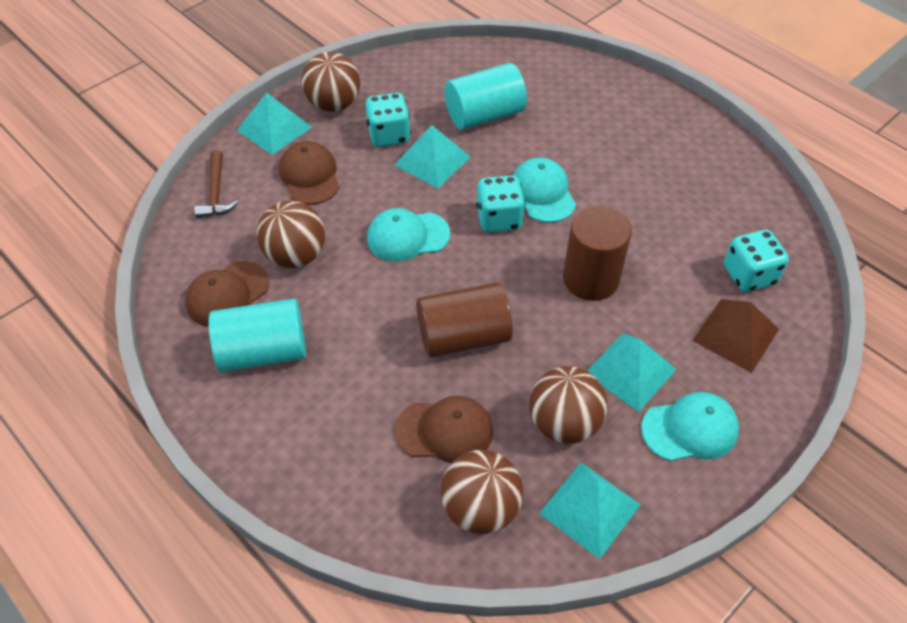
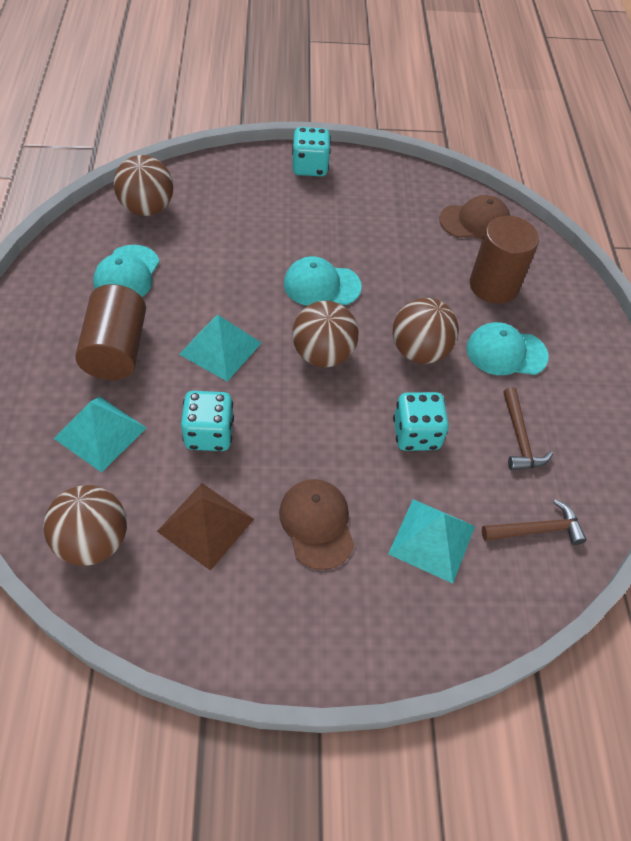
brown cap: 3 -> 2
brown hammer: 1 -> 2
turquoise cylinder: 2 -> 0
turquoise pyramid: 4 -> 3

